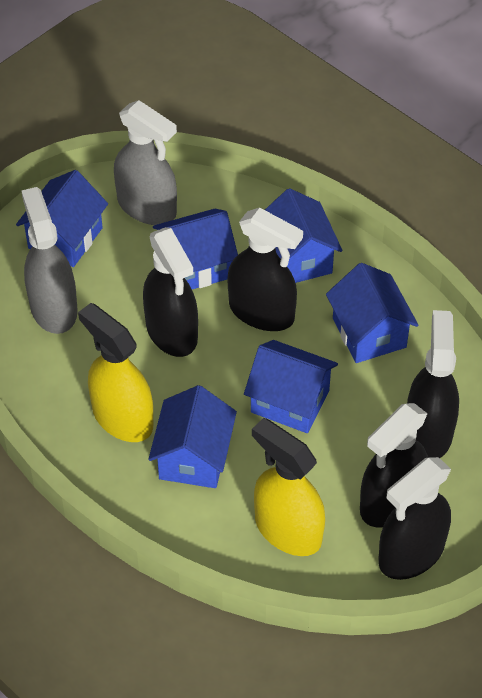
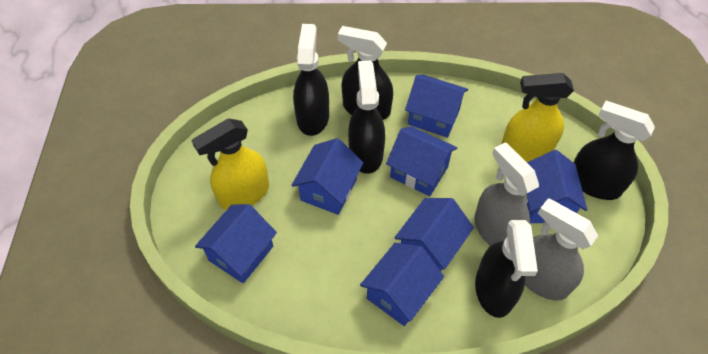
blue house: 6 -> 7

